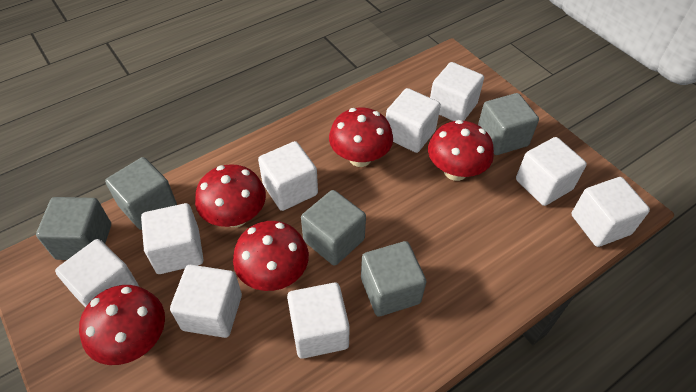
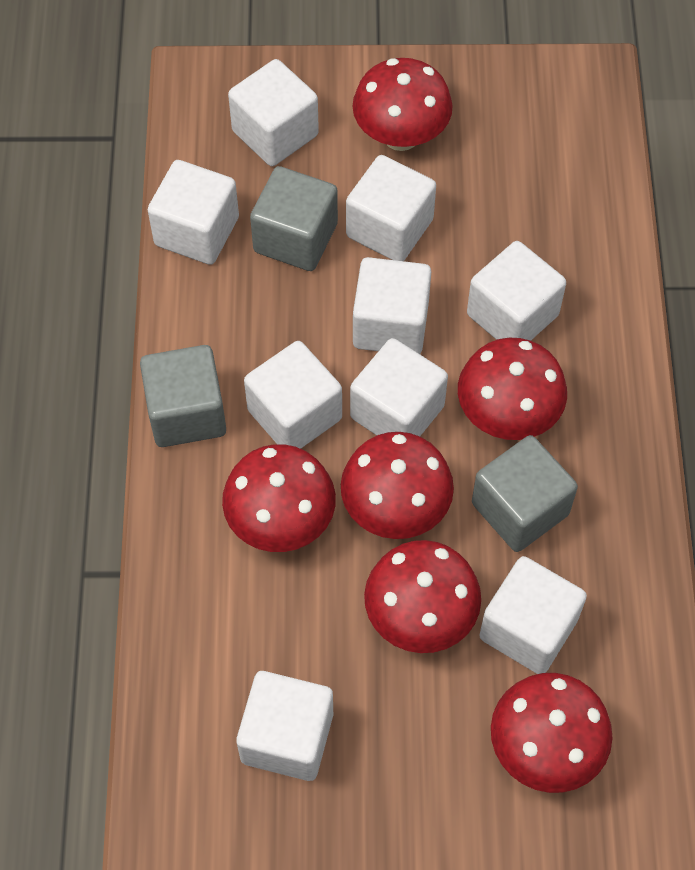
grey cube: 5 -> 3
red mushroom: 5 -> 6

